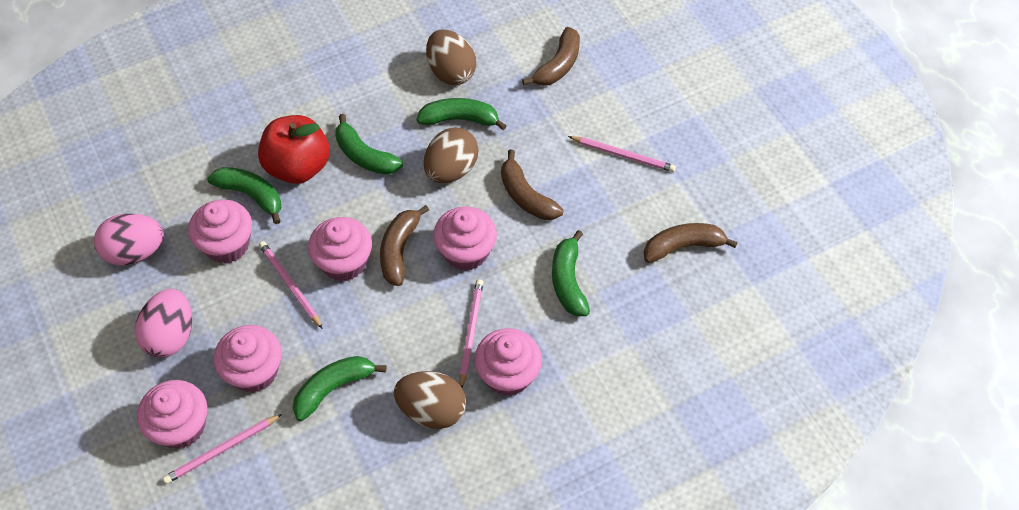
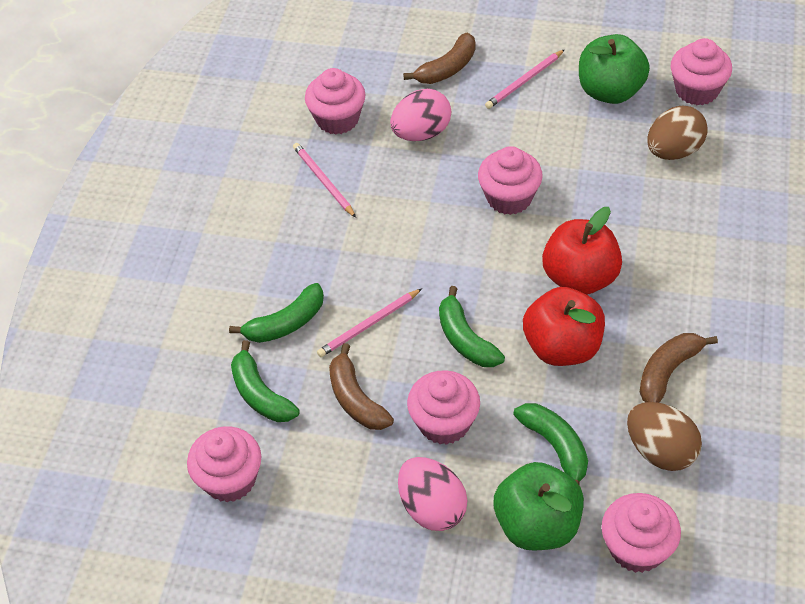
brown banana: 4 -> 3
brown egg: 3 -> 2
green apple: 0 -> 2
green banana: 5 -> 4
pink pencil: 4 -> 3
red apple: 1 -> 2

